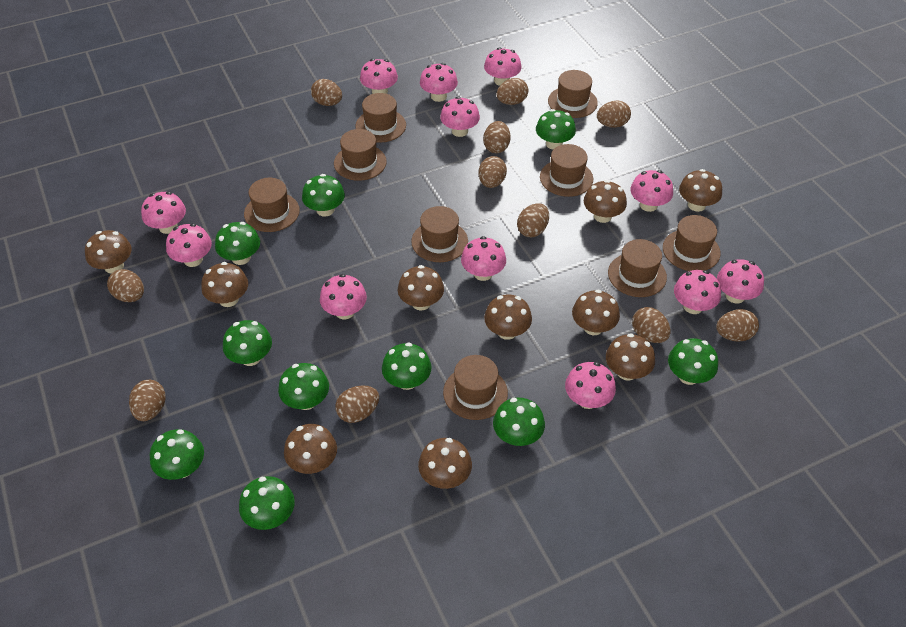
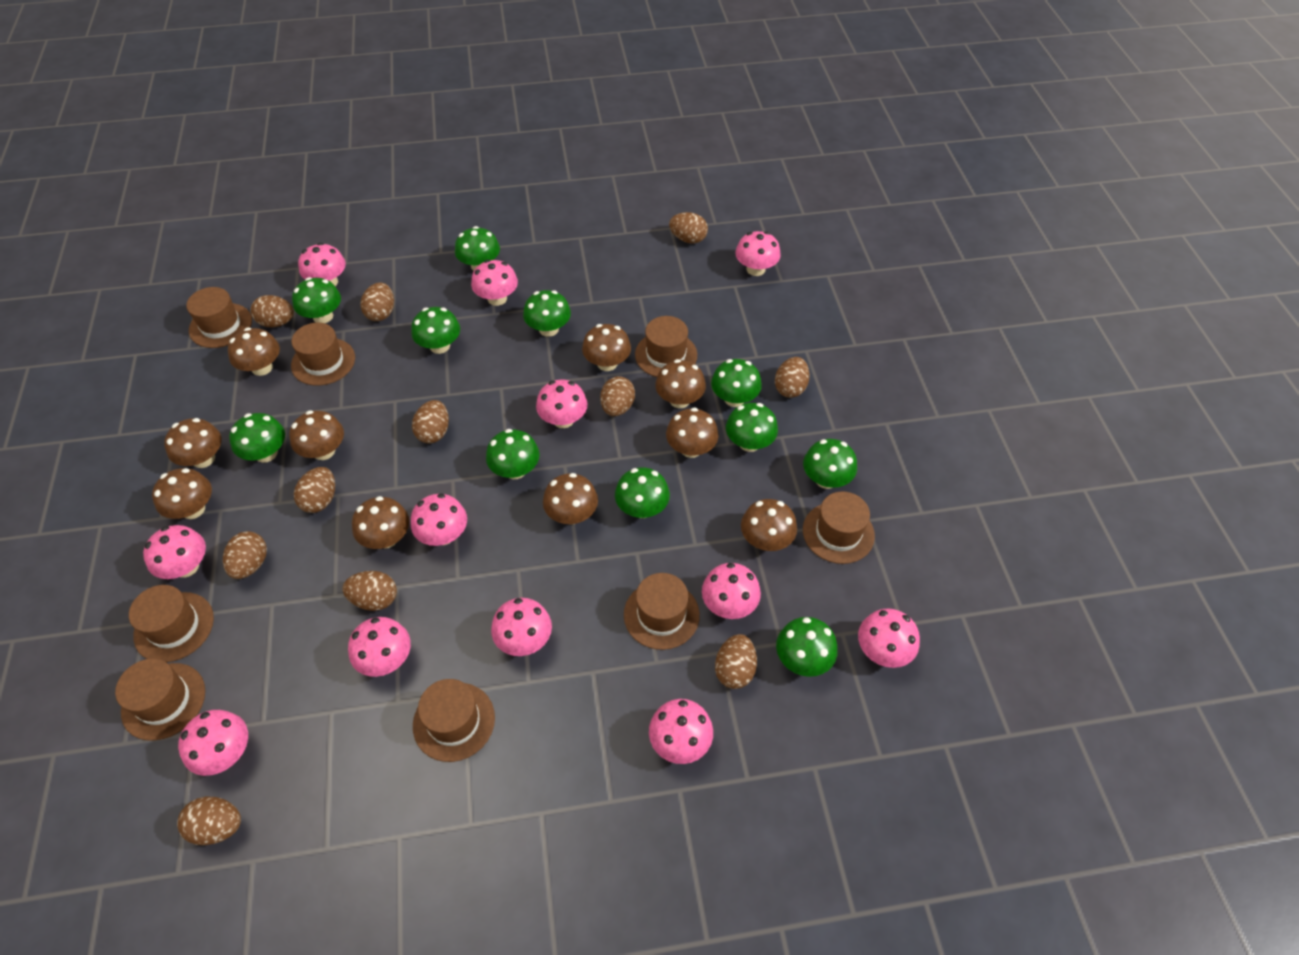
brown hat: 9 -> 8
green mushroom: 10 -> 11

